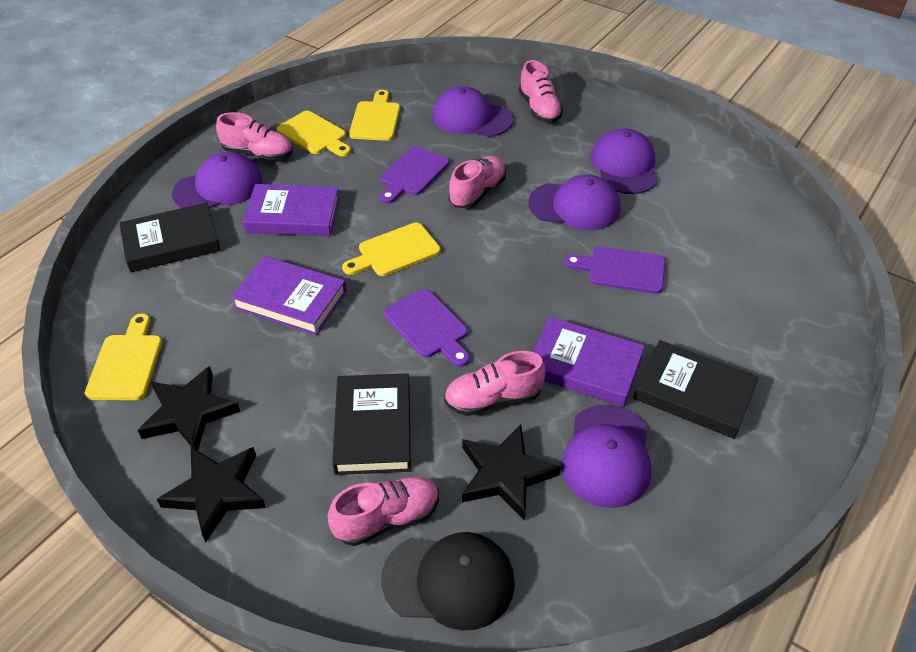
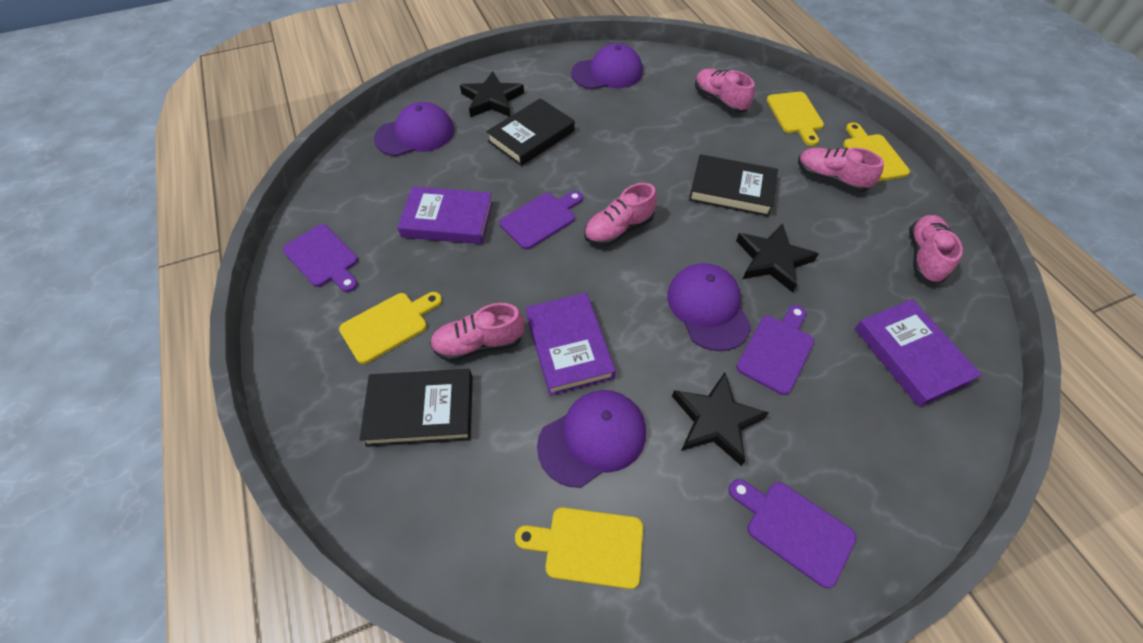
black cap: 1 -> 0
purple cap: 5 -> 4
purple cutting board: 3 -> 4

